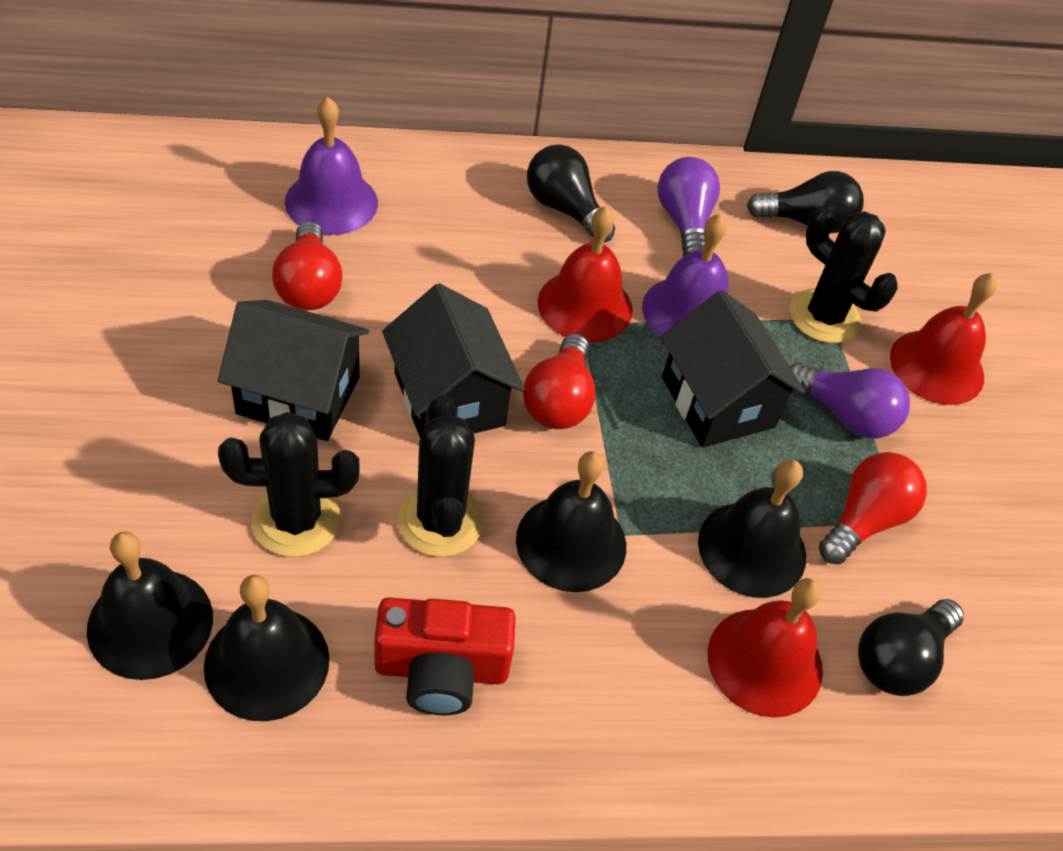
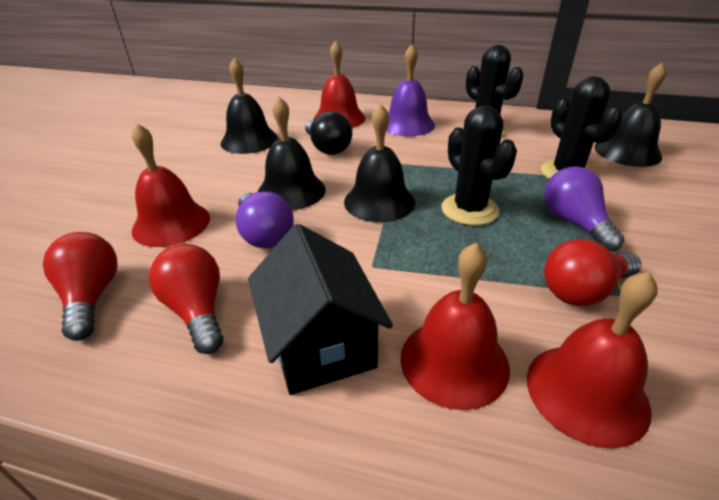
black house: 3 -> 1
black light bulb: 3 -> 1
purple bell: 2 -> 1
red bell: 3 -> 4
red camera: 1 -> 0

